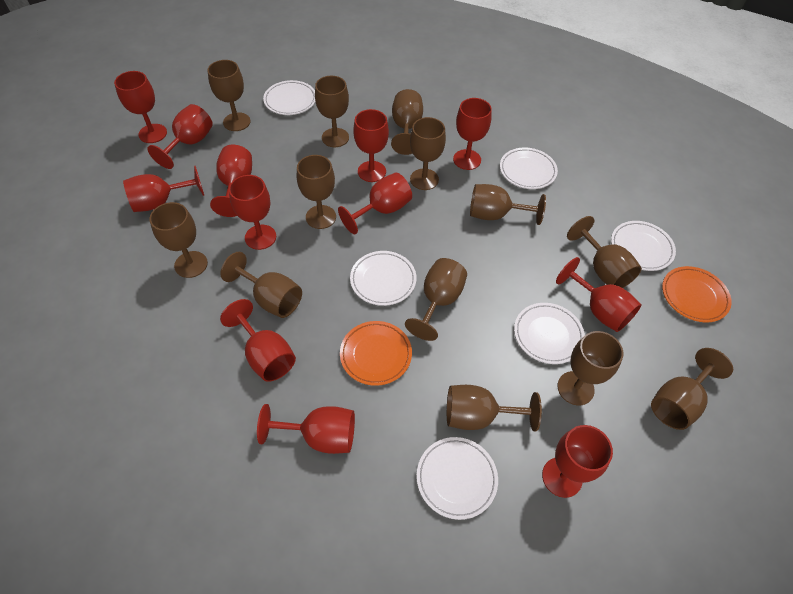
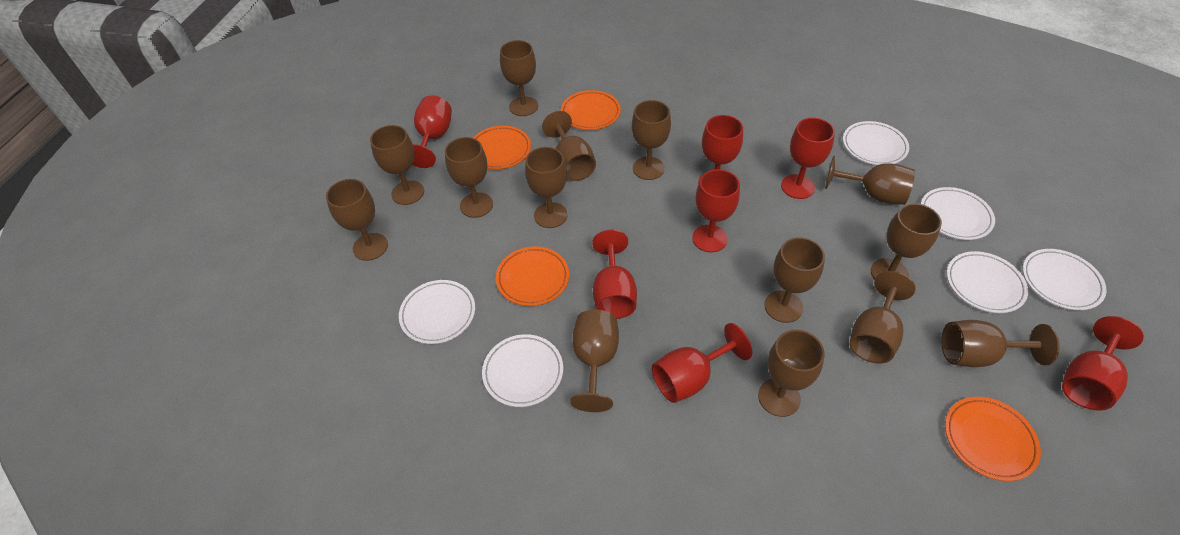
brown goblet: 13 -> 14
orange plate: 2 -> 4
red goblet: 12 -> 7

